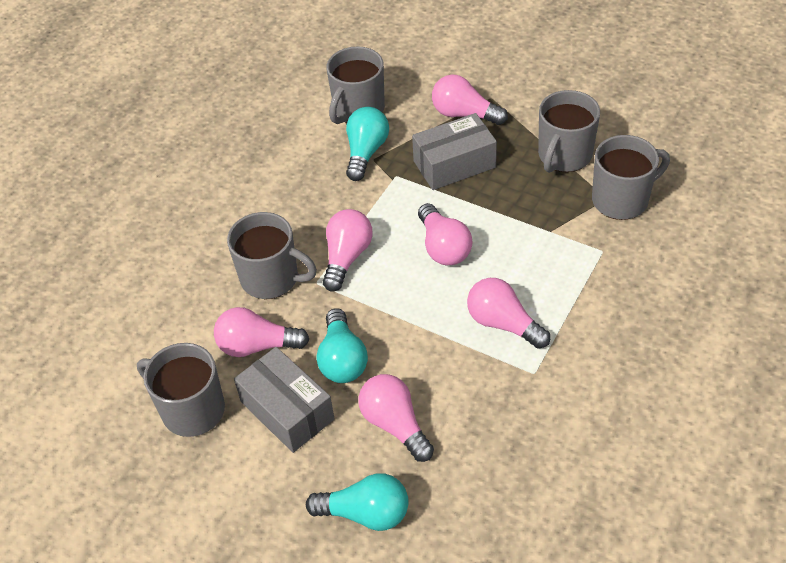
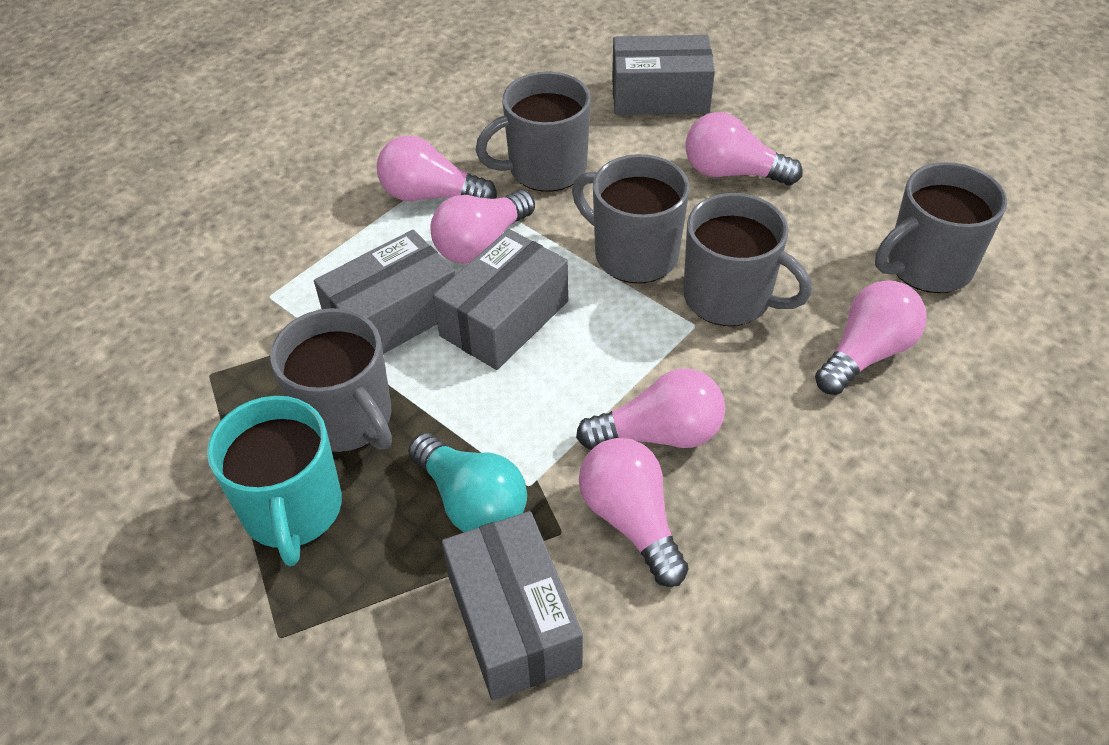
grey box: 2 -> 4
turquoise light bulb: 3 -> 1
turquoise mug: 0 -> 1

